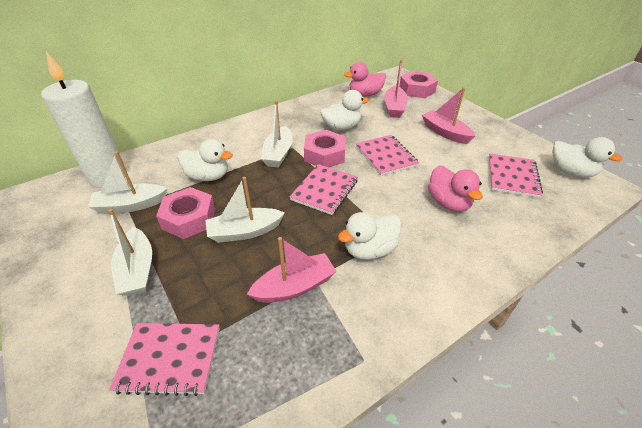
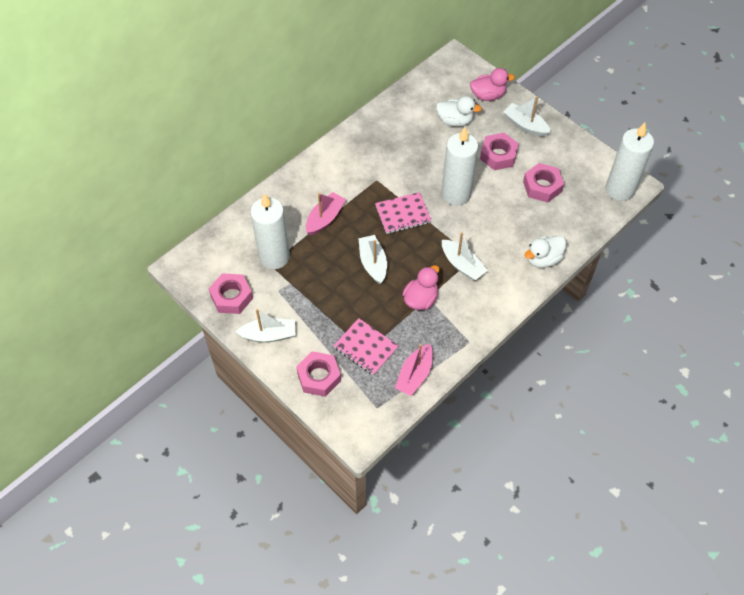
pink boat: 3 -> 2
pink notebook: 4 -> 2
pink nut: 3 -> 4
white candle: 1 -> 3
white duck: 4 -> 2

